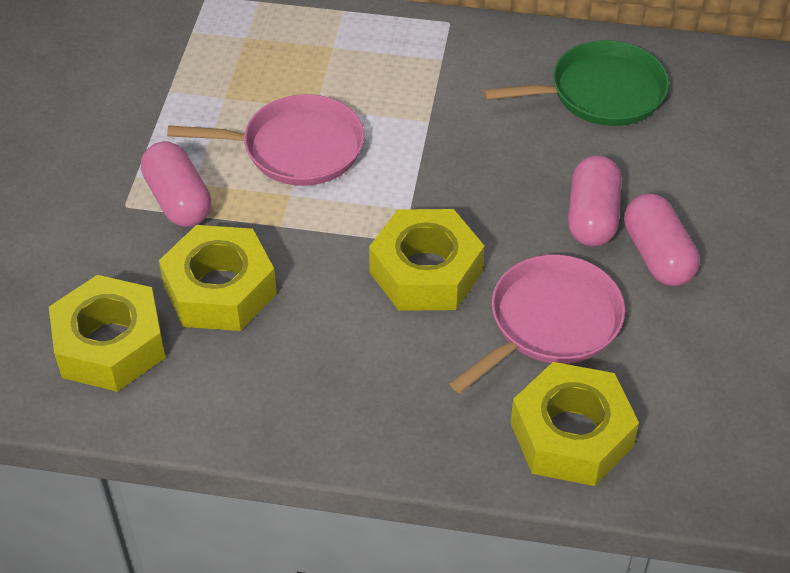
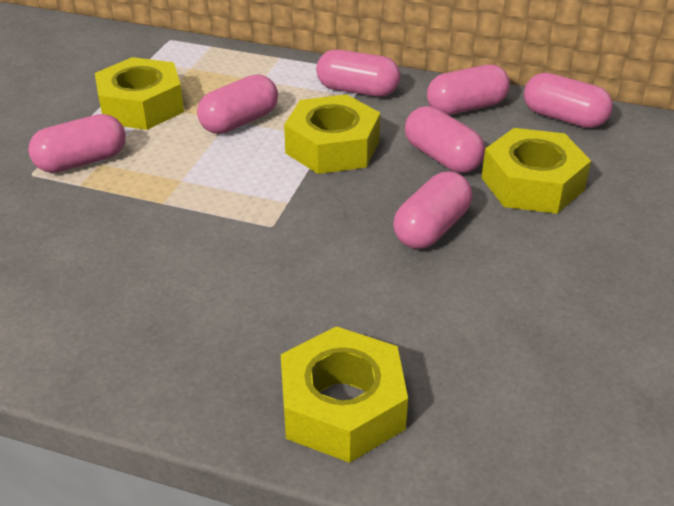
green pan: 1 -> 0
pink capsule: 3 -> 7
pink pan: 2 -> 0

